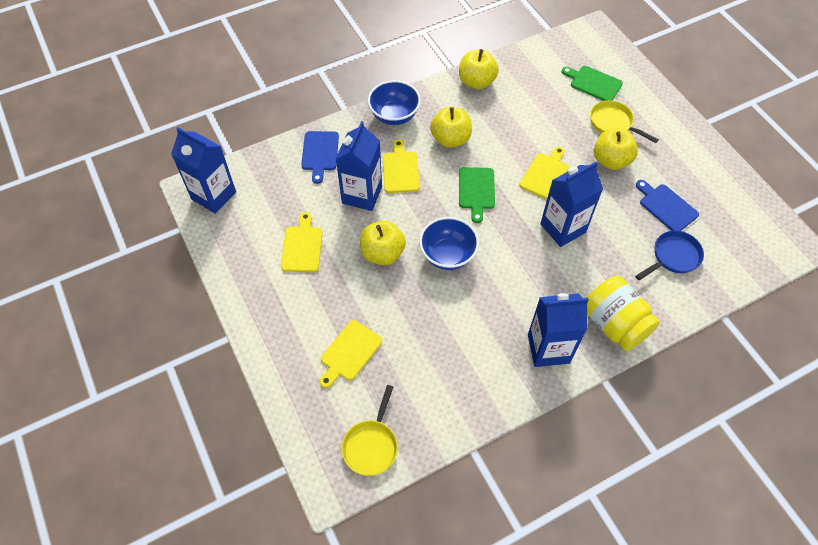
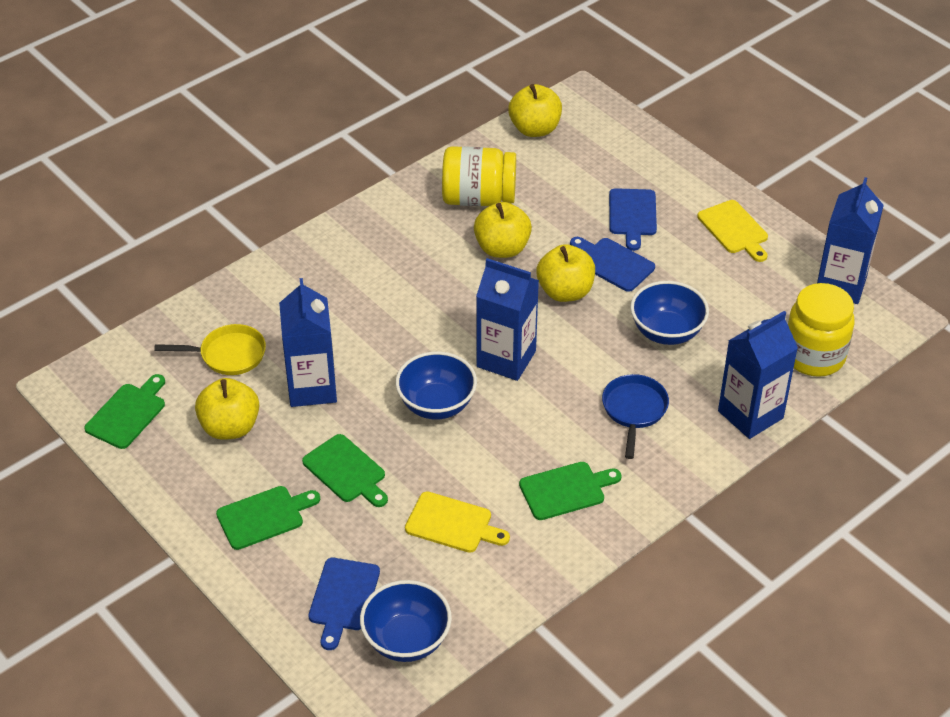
blue bowl: 2 -> 3
blue cutting board: 2 -> 3
green cutting board: 2 -> 4
yellow cutting board: 4 -> 2
yellow jar: 1 -> 2
yellow pan: 2 -> 1

